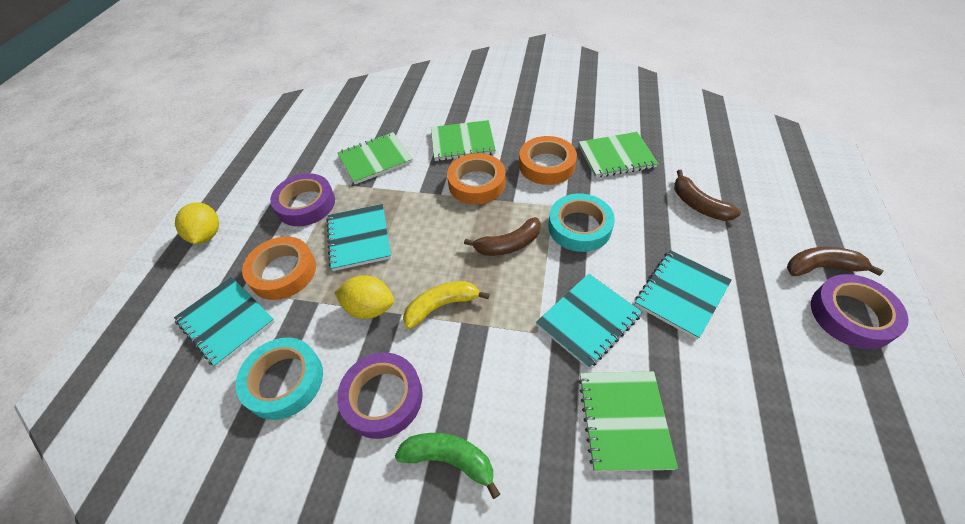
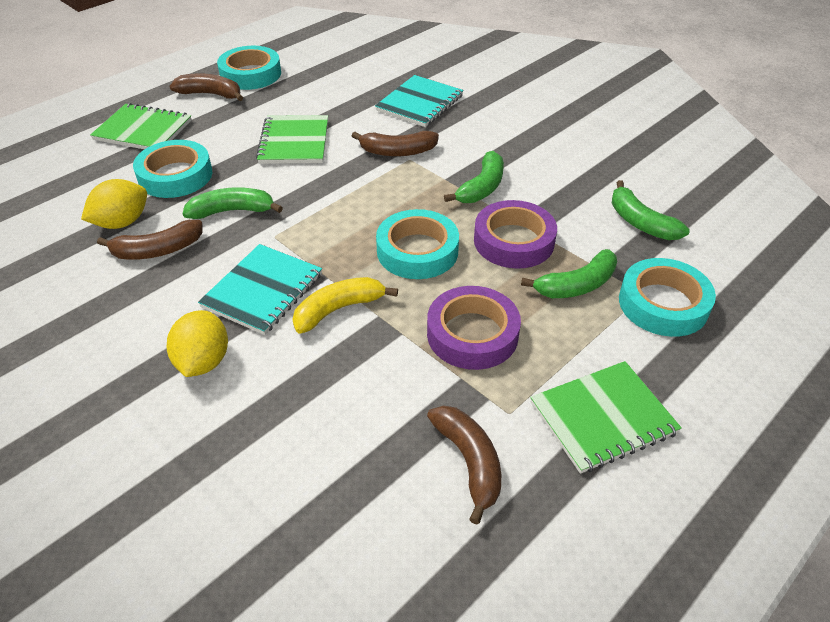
brown banana: 3 -> 4
green banana: 1 -> 4
green notebook: 4 -> 3
orange tape: 3 -> 0
purple tape: 3 -> 2
turquoise notebook: 4 -> 2
turquoise tape: 2 -> 4

